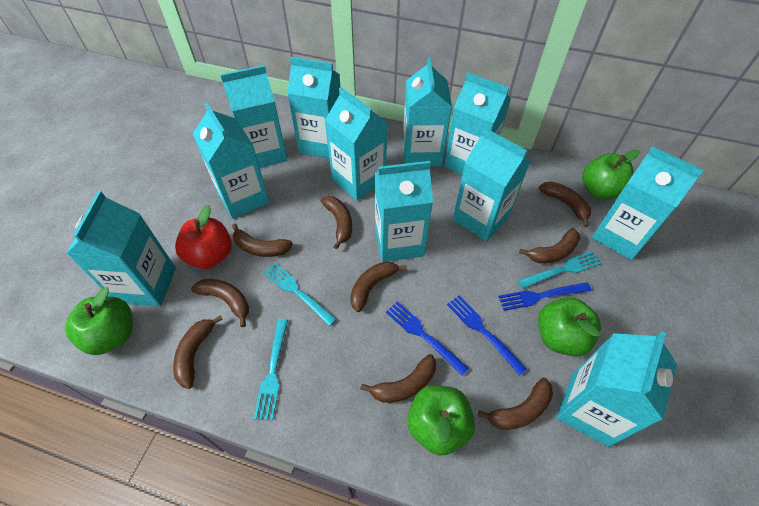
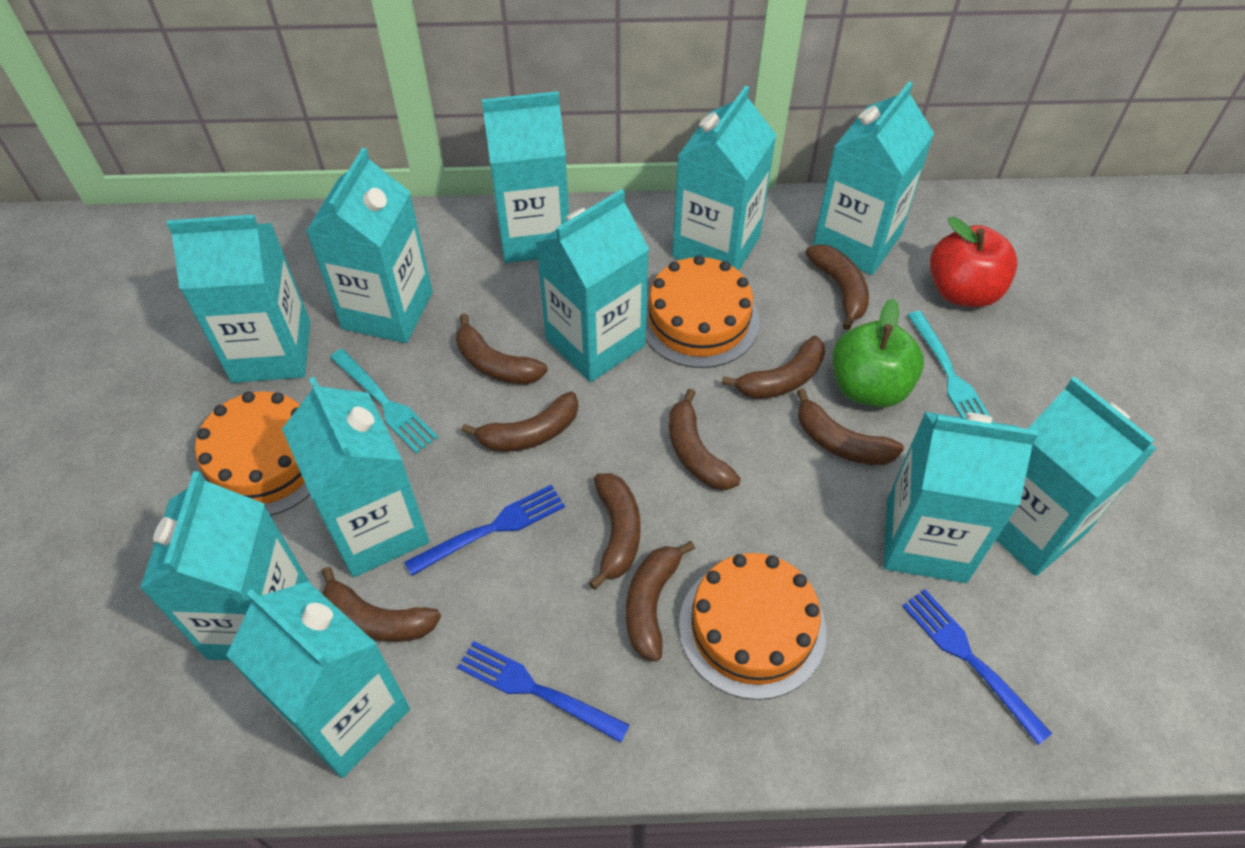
green apple: 4 -> 1
orange cake: 0 -> 3
turquoise fork: 3 -> 2

